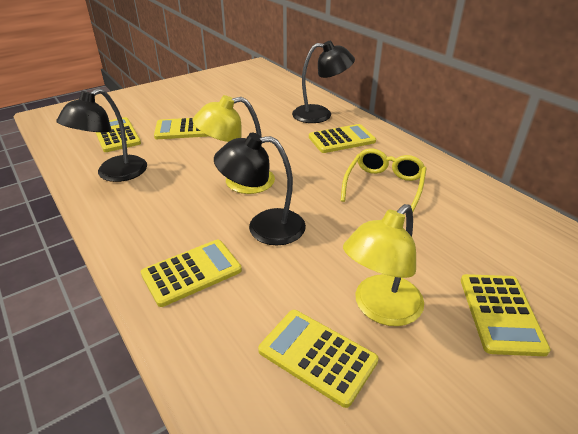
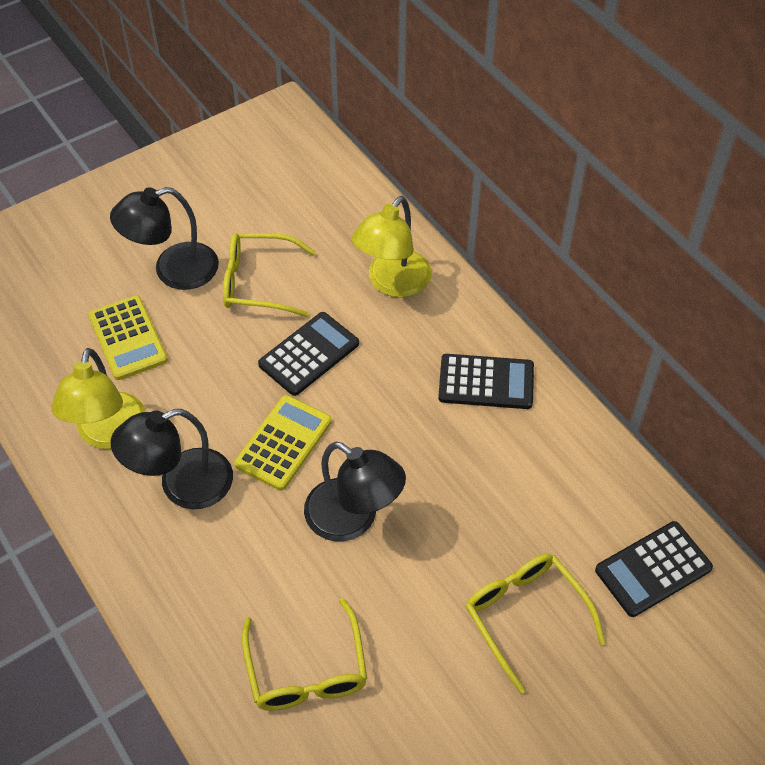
black calculator: 0 -> 3
yellow calculator: 6 -> 2
yellow glasses: 1 -> 3

